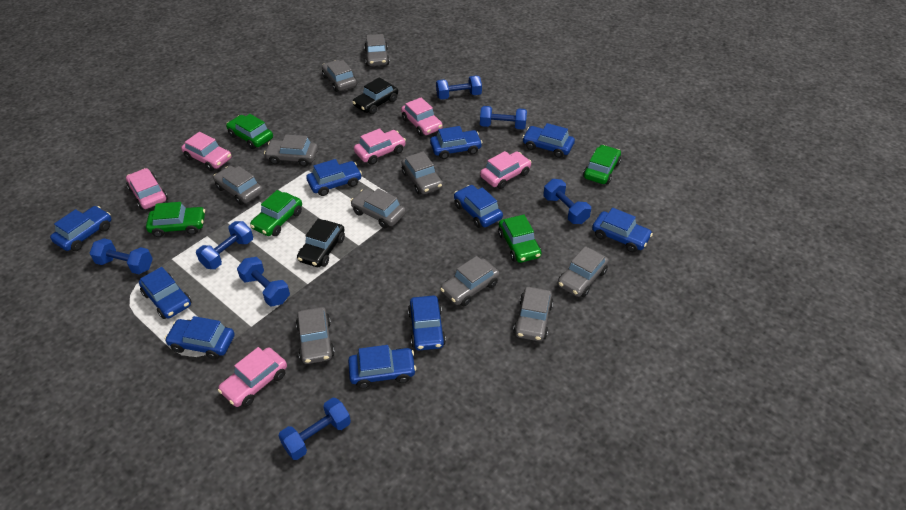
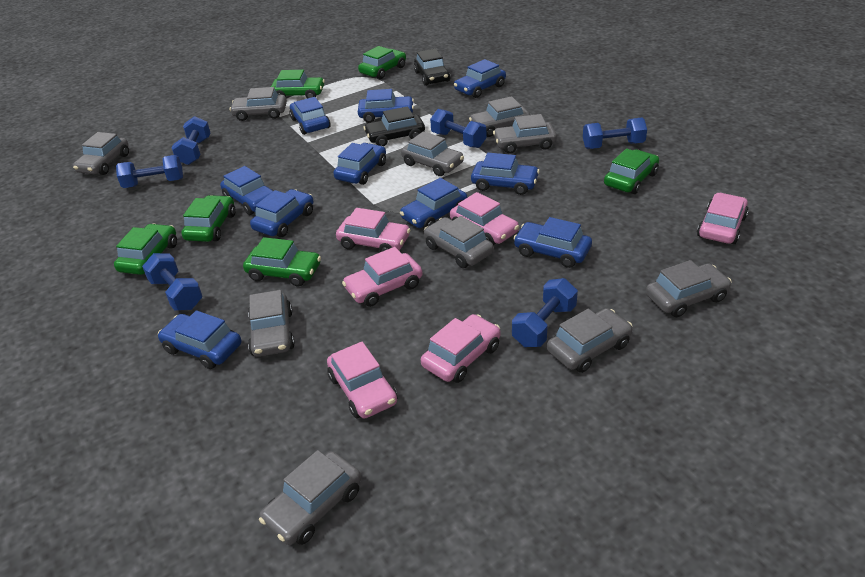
blue dumbbell: 7 -> 6
green car: 5 -> 6

